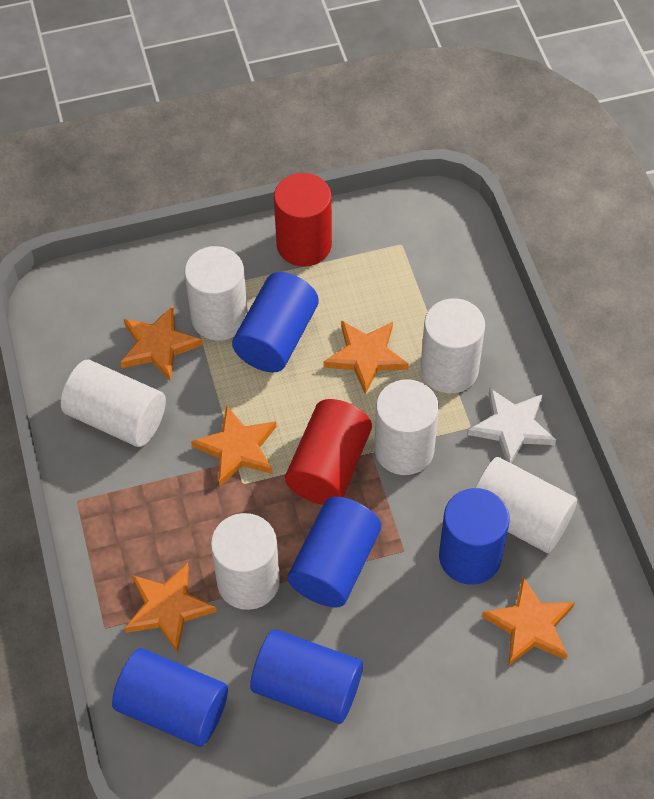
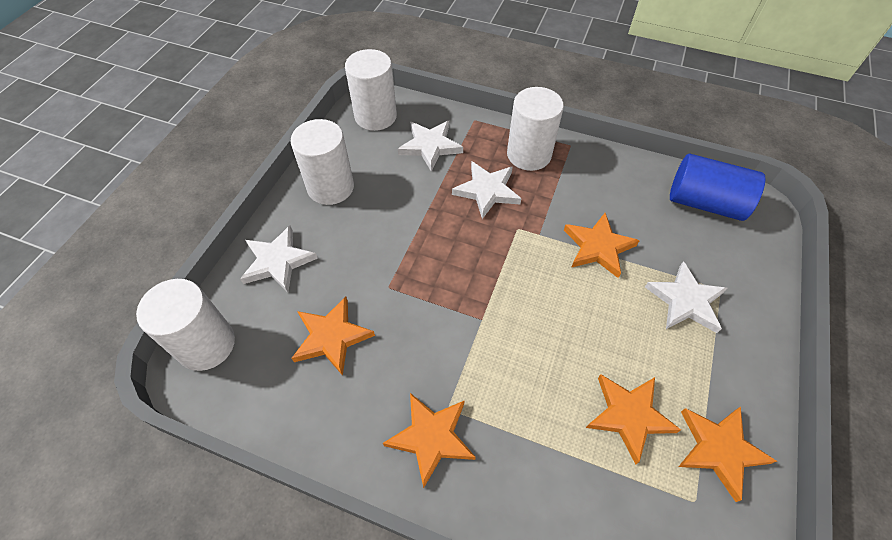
blue cylinder: 5 -> 1
red cylinder: 2 -> 0
white cylinder: 6 -> 4
white star: 1 -> 4

